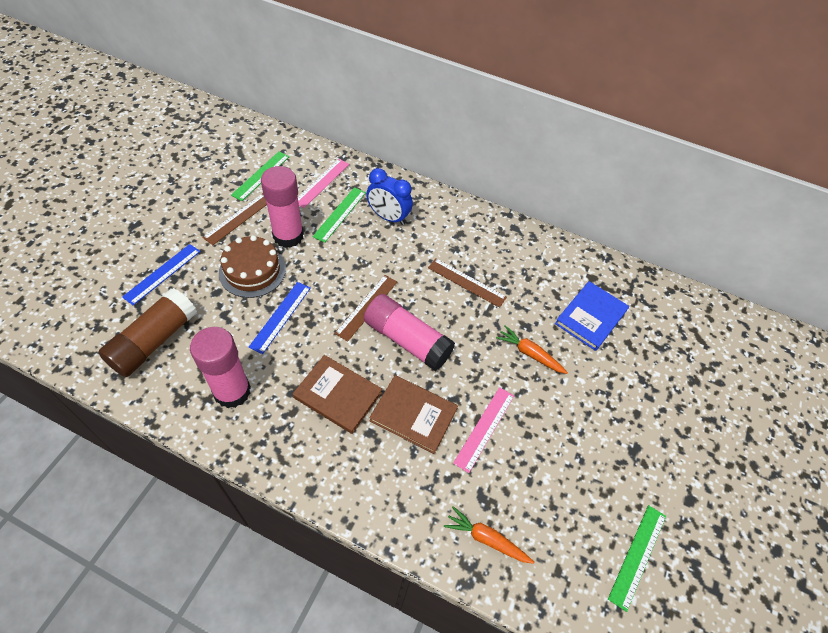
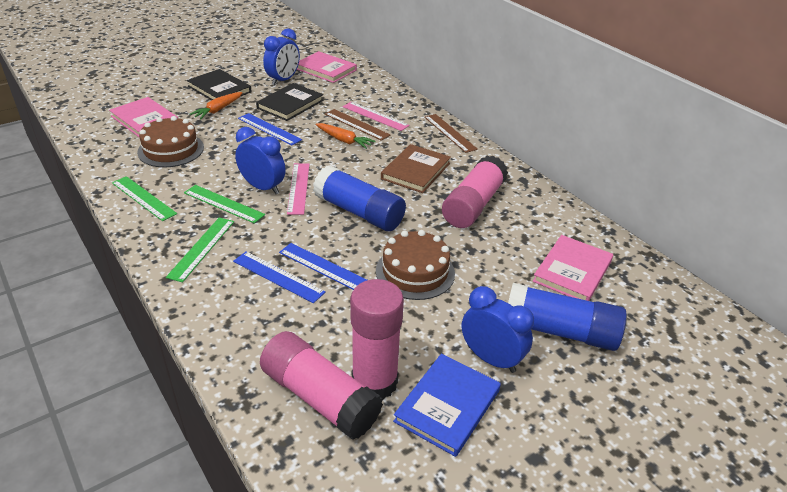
black book: 0 -> 2
blue clock: 1 -> 3
blue glue stick: 0 -> 2
blue ruler: 2 -> 3
brown book: 2 -> 1
brown cake: 1 -> 2
brown glue stick: 1 -> 0
brown ruler: 3 -> 2
pink book: 0 -> 3

